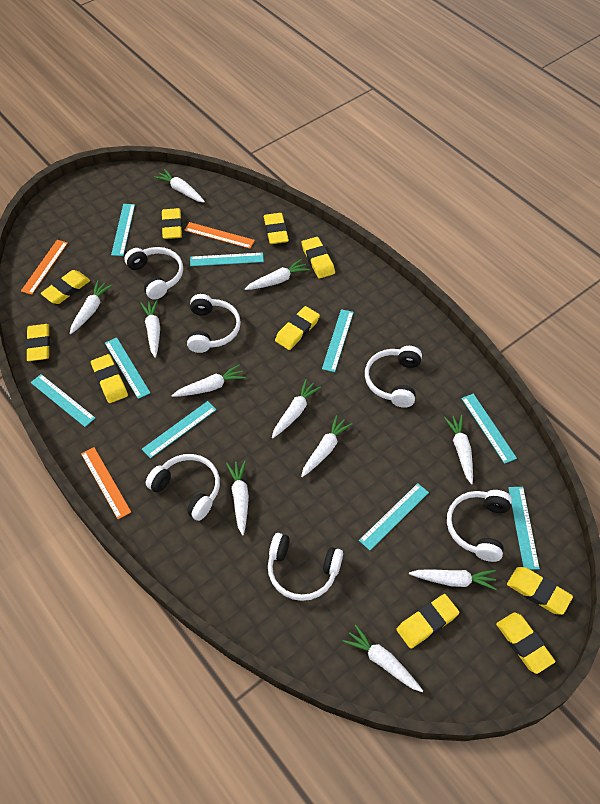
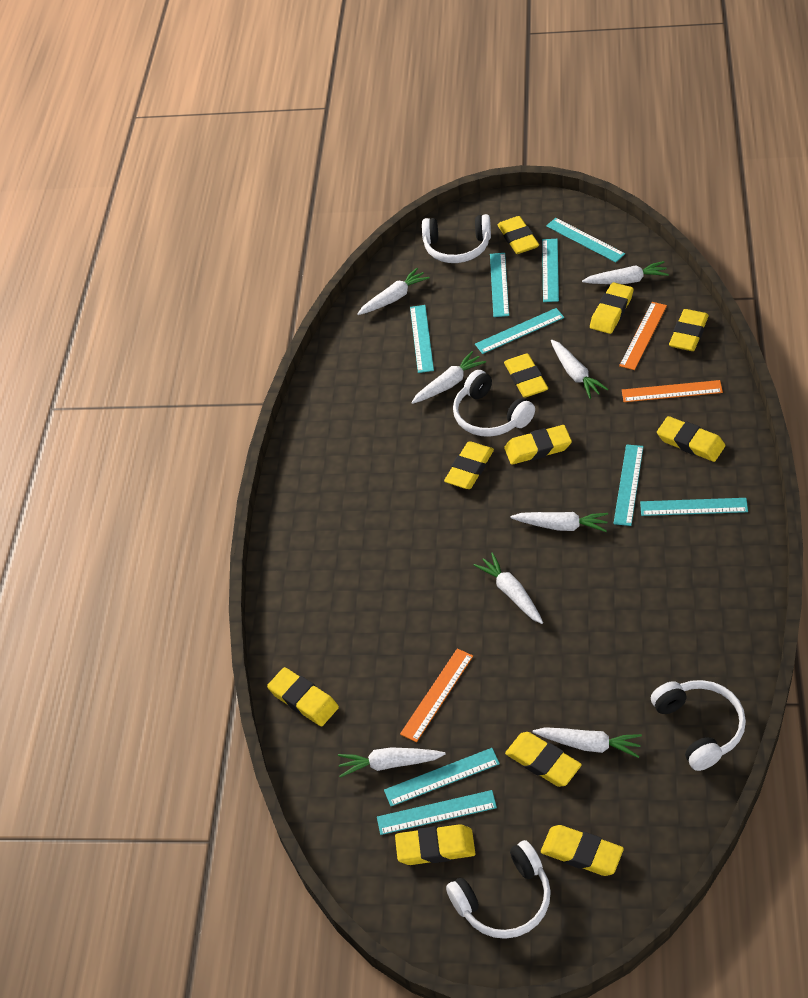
white carrot: 11 -> 8
white headphones: 6 -> 4
yellow eraser: 10 -> 11

